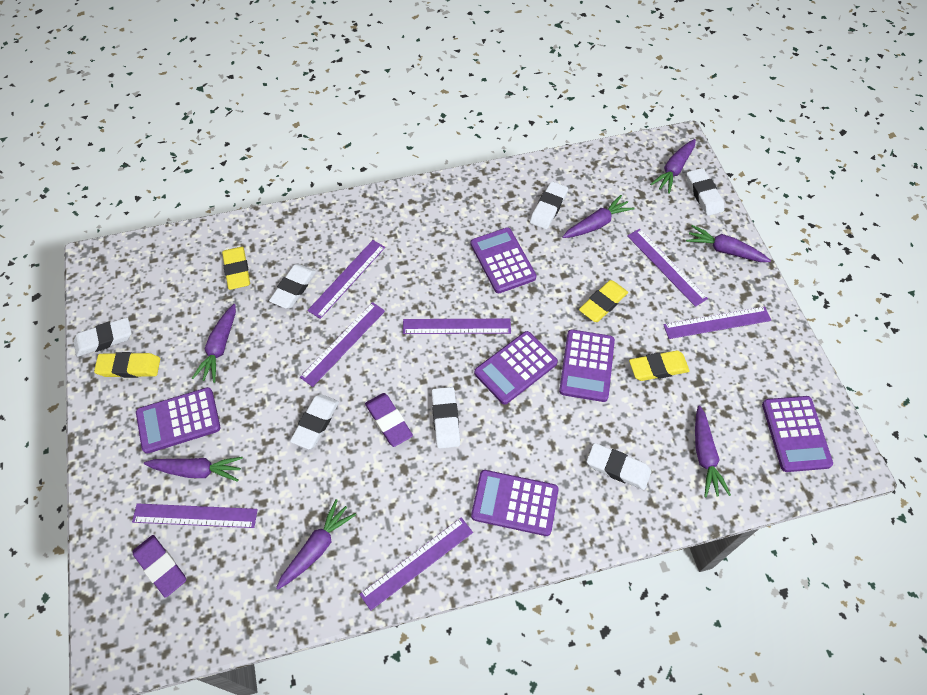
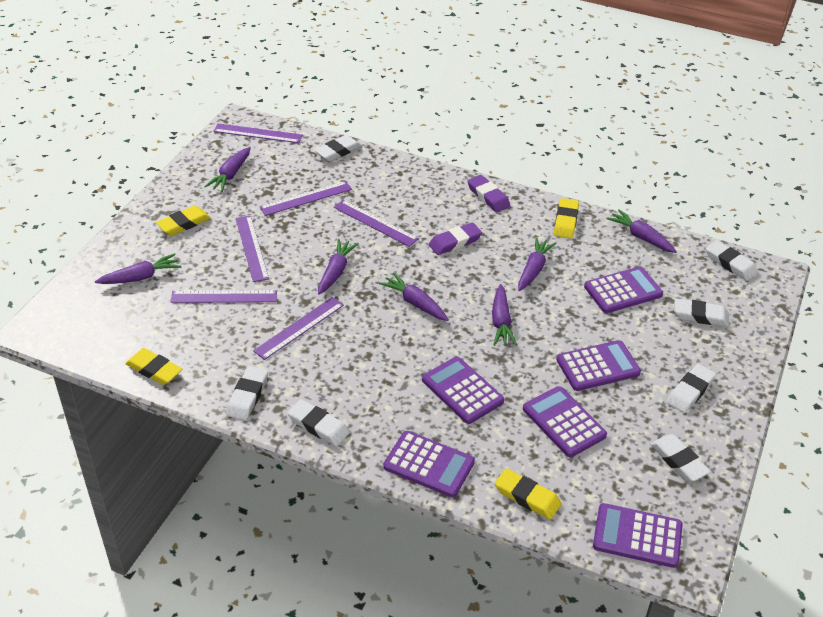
purple ruler: 7 -> 6

